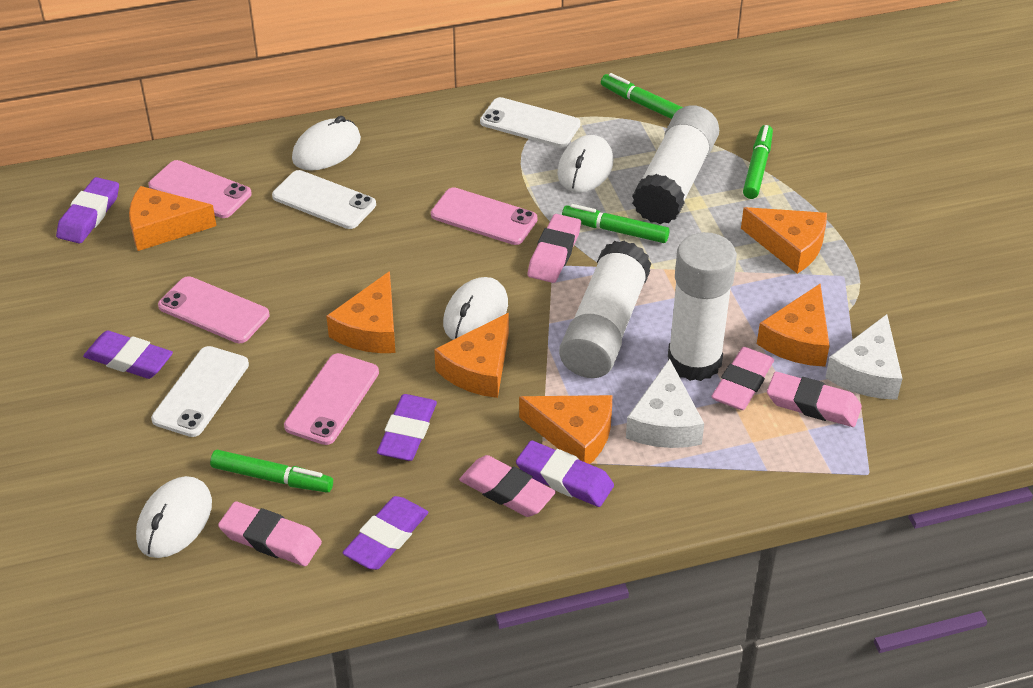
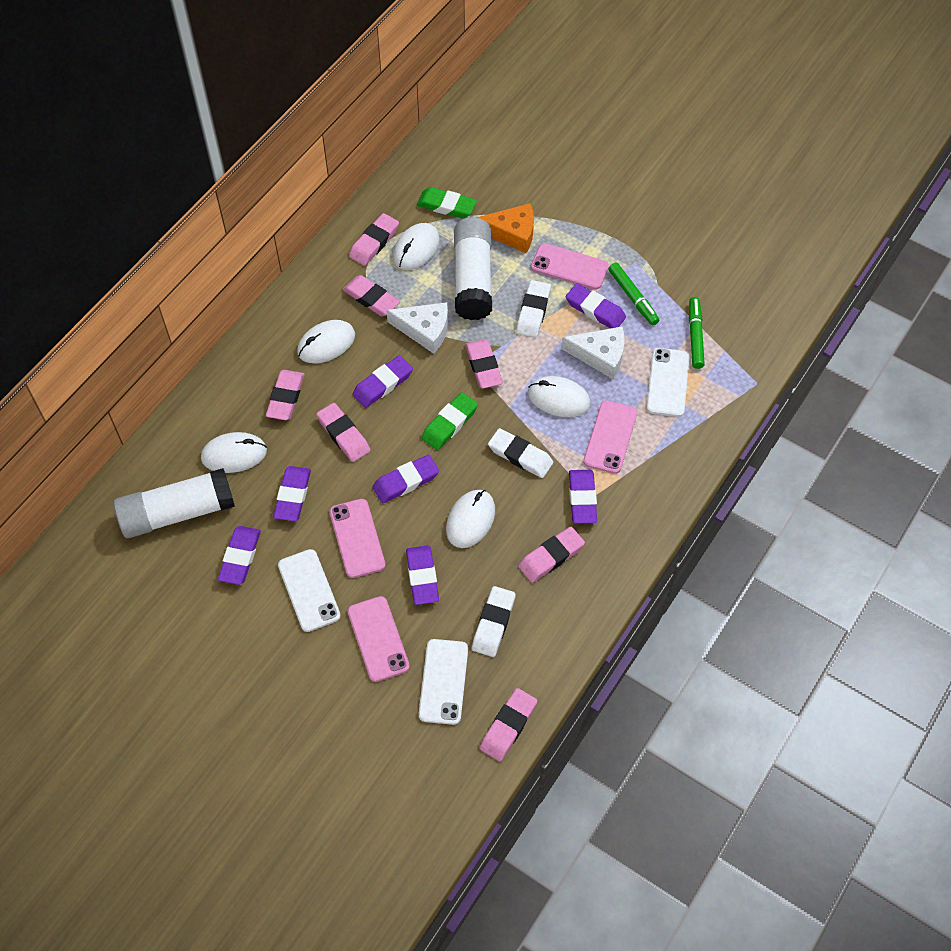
green eraser: 0 -> 2
green marker: 4 -> 2
orange cheese: 6 -> 1
pink eraser: 5 -> 7
purple eraser: 5 -> 7
white eraser: 0 -> 3
white glue stick: 3 -> 2
white mouse: 4 -> 5

